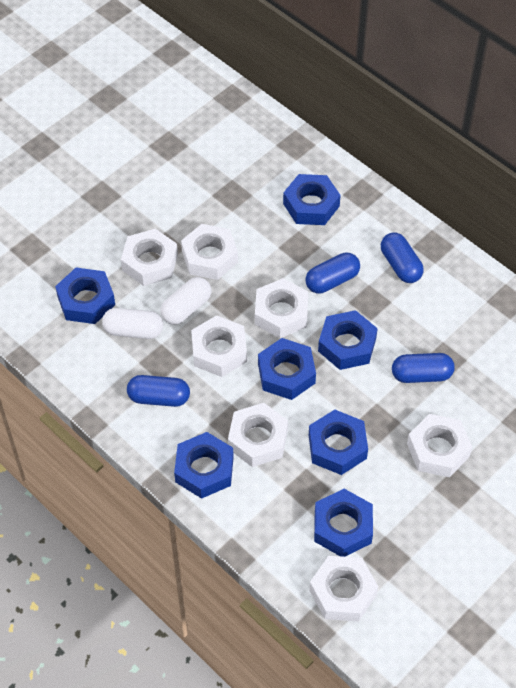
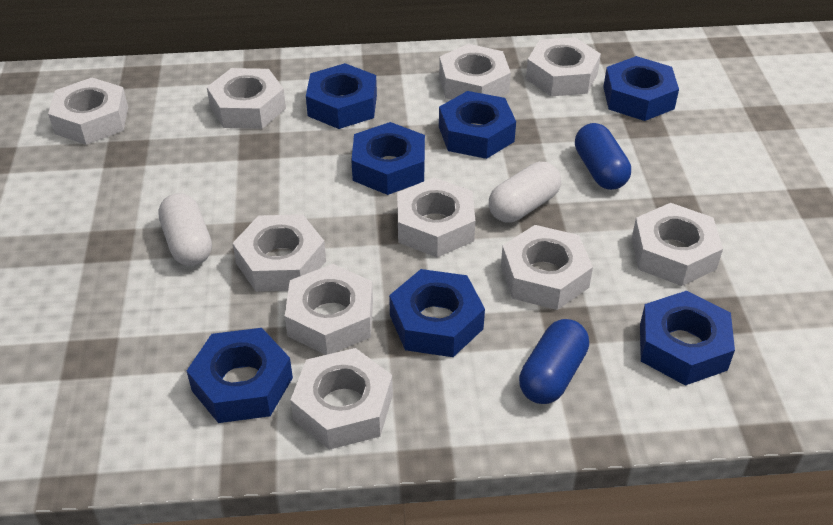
blue capsule: 4 -> 2
white nut: 7 -> 10

